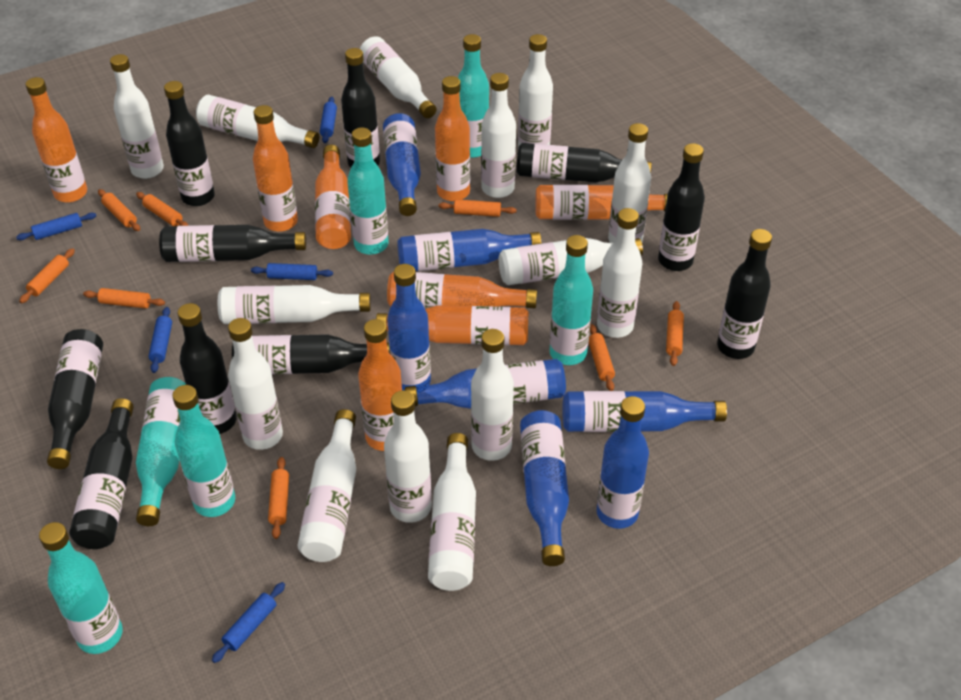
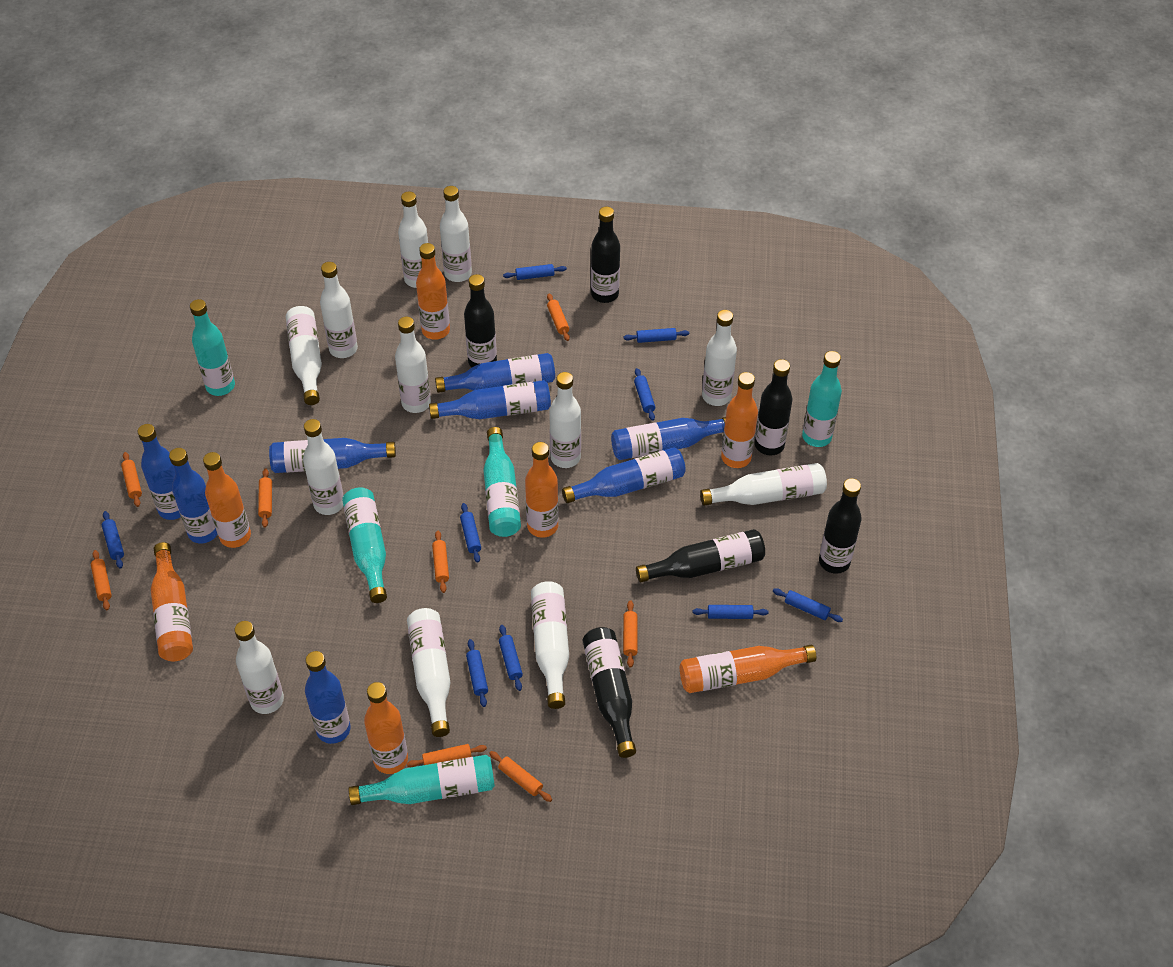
black bottle: 10 -> 6
blue bottle: 7 -> 8
blue rolling pin: 5 -> 9
orange bottle: 8 -> 7
turquoise bottle: 6 -> 5
white bottle: 14 -> 12

